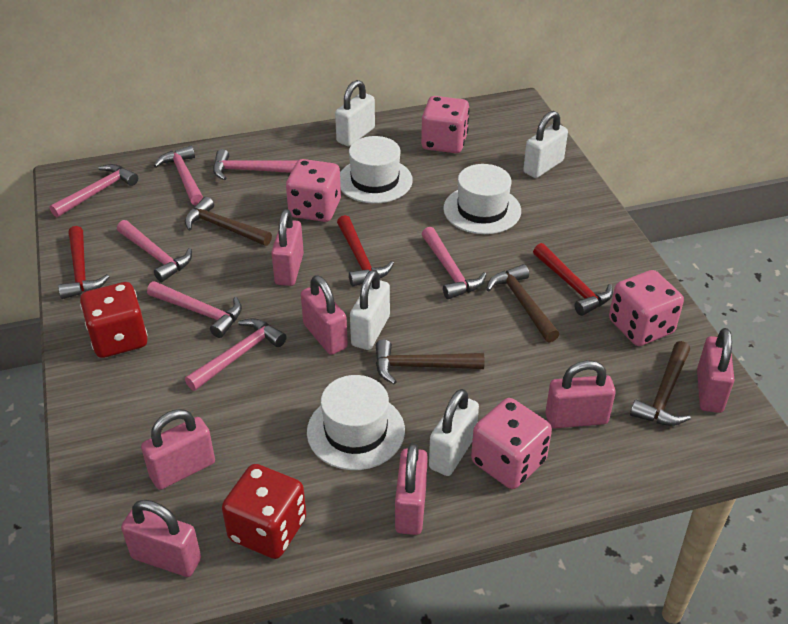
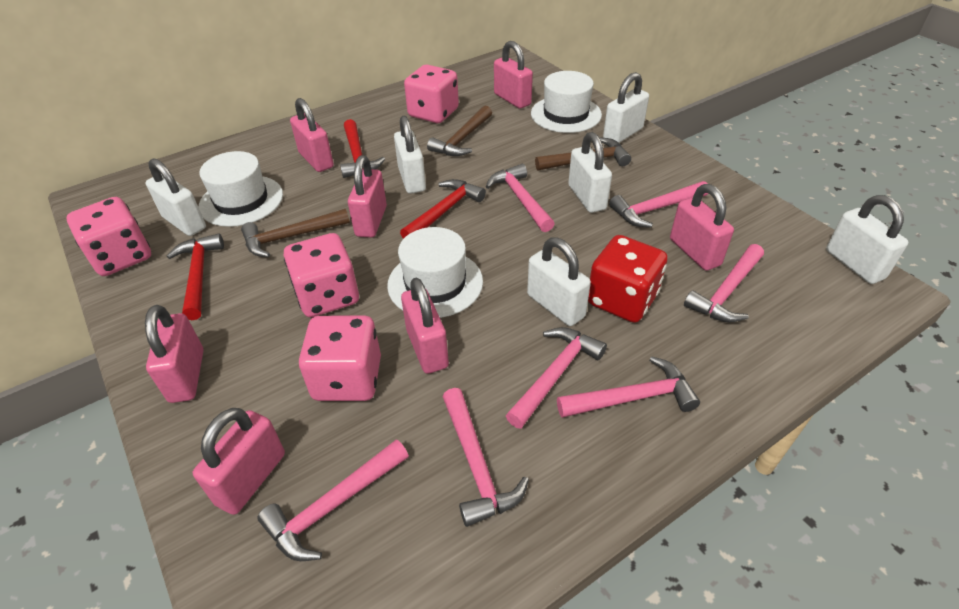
brown hammer: 4 -> 3
red dice: 2 -> 1
white padlock: 4 -> 6

